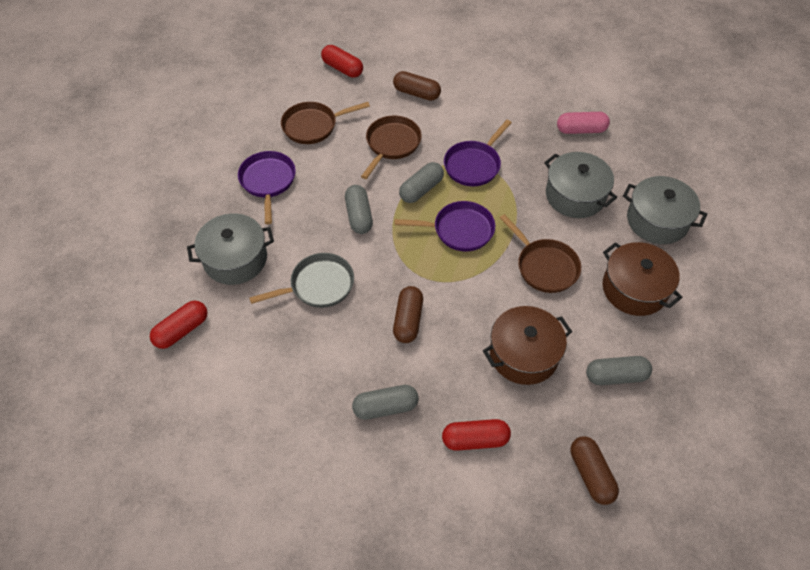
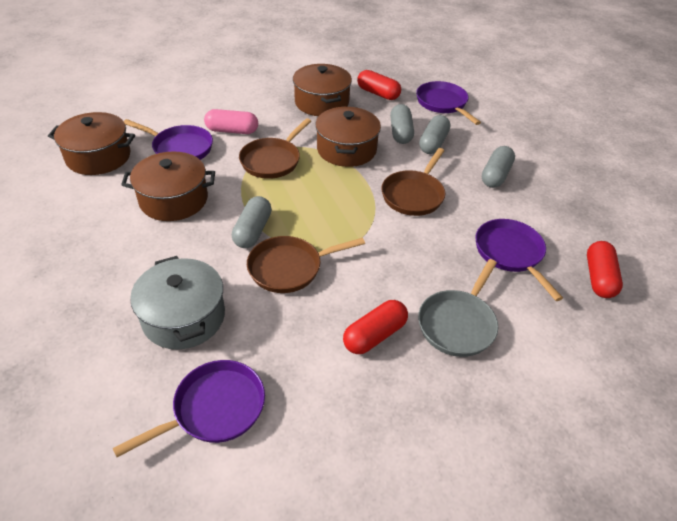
brown capsule: 3 -> 0
brown pot: 2 -> 4
grey pot: 3 -> 1
purple pan: 3 -> 4

